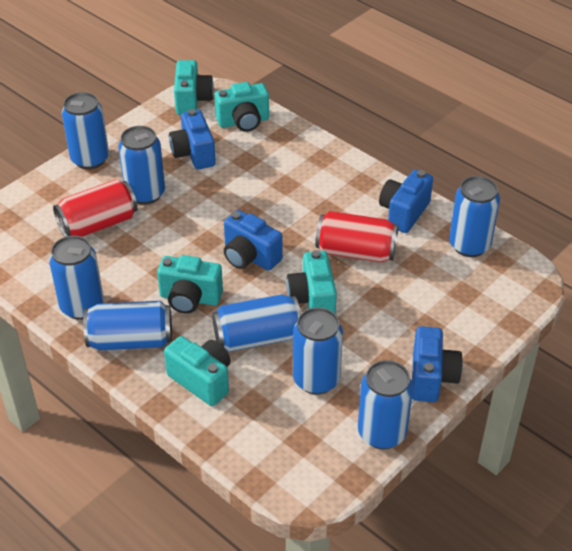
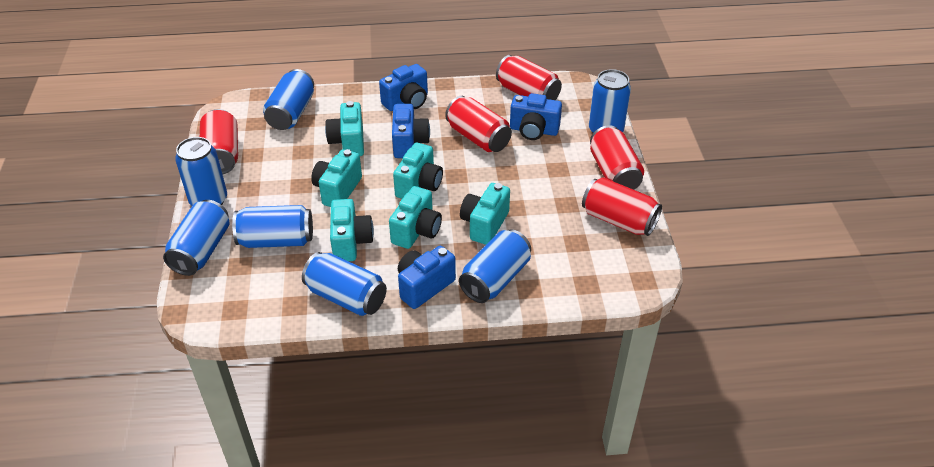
blue can: 8 -> 7
red can: 2 -> 5
turquoise camera: 5 -> 6

